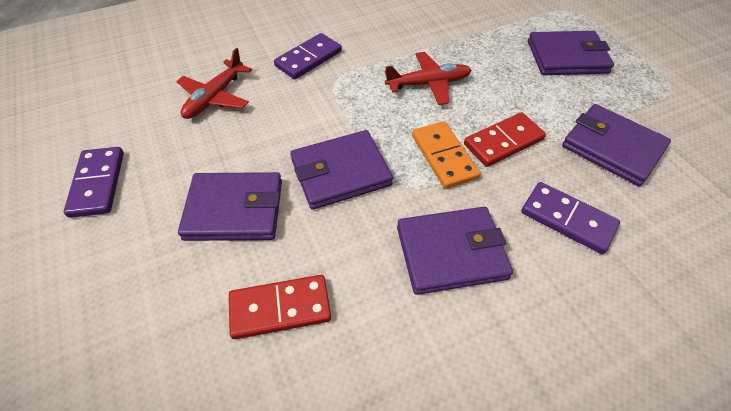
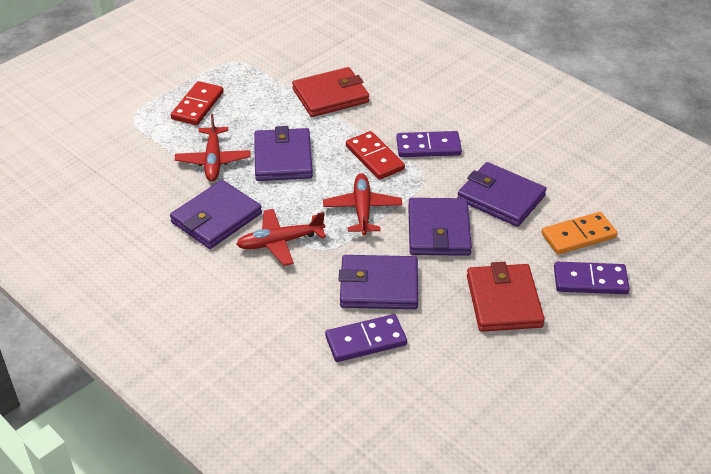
red plane: 2 -> 3
red wallet: 0 -> 2

